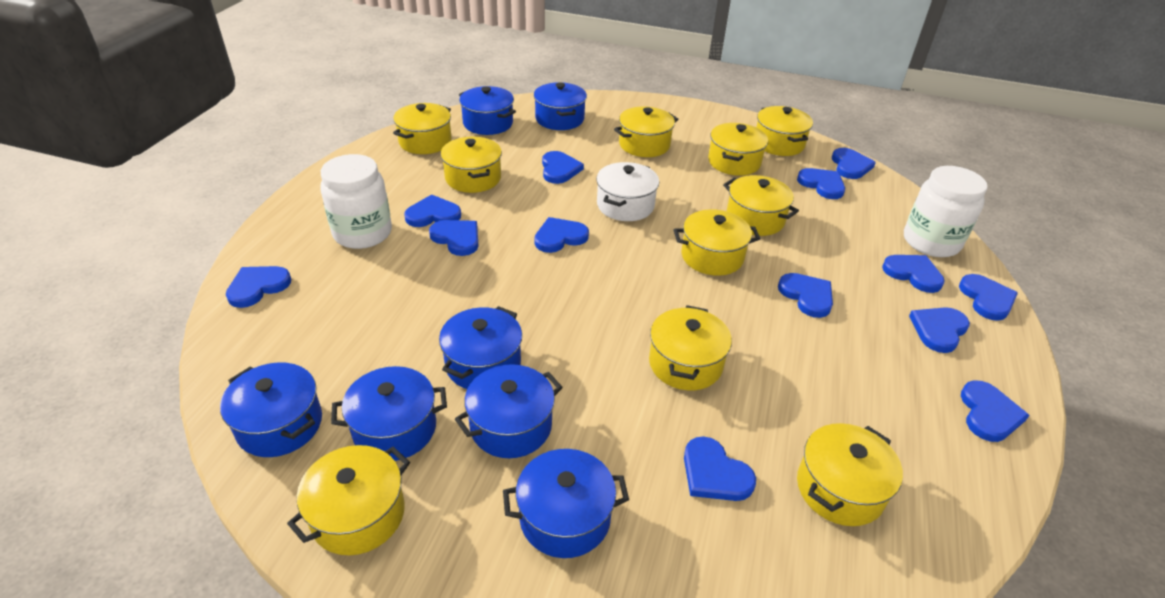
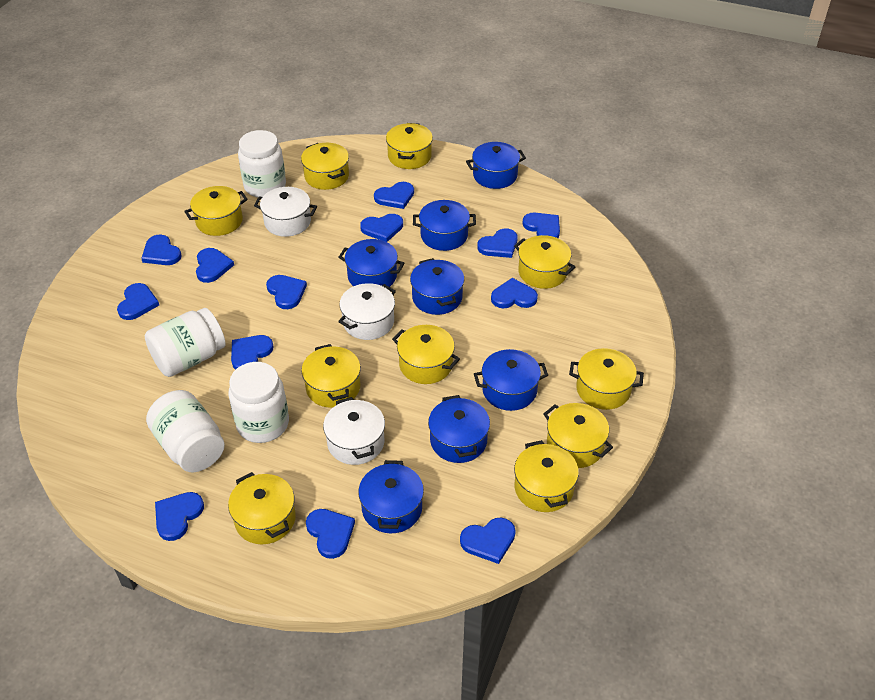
white jar: 2 -> 4
white pot: 1 -> 3

